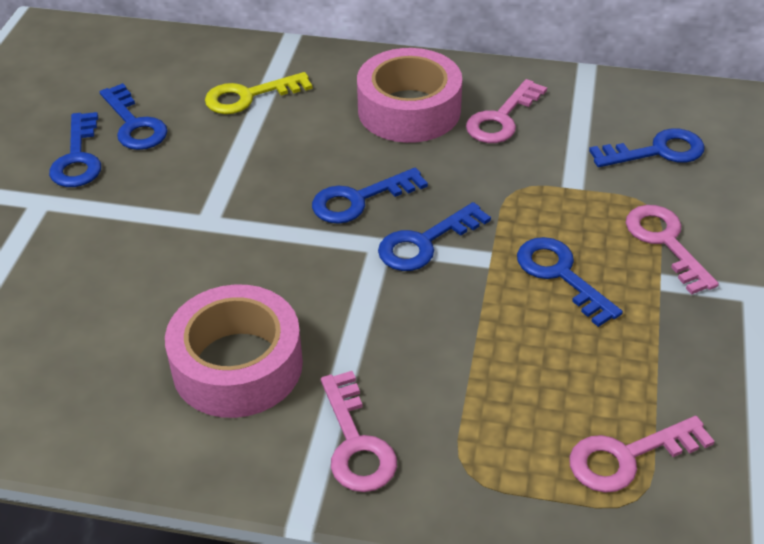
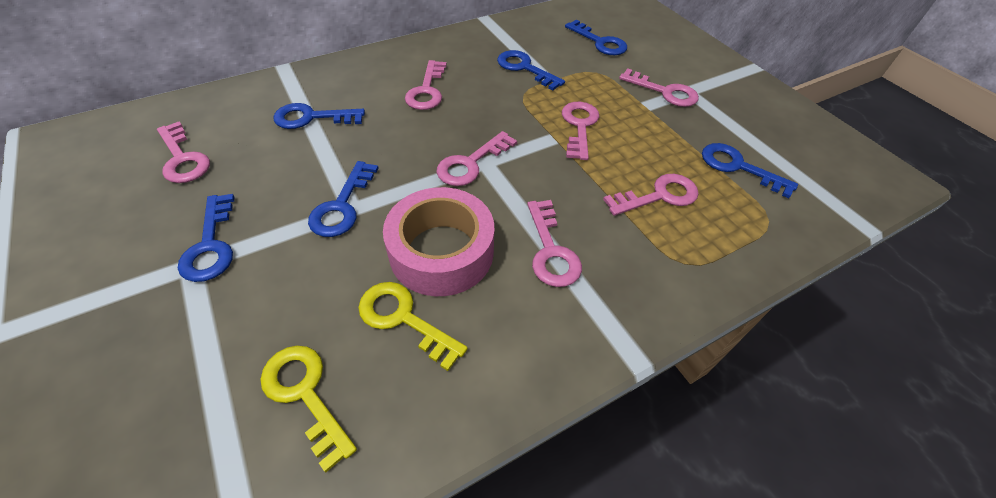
pink key: 4 -> 7
pink tape: 2 -> 1
yellow key: 1 -> 2

